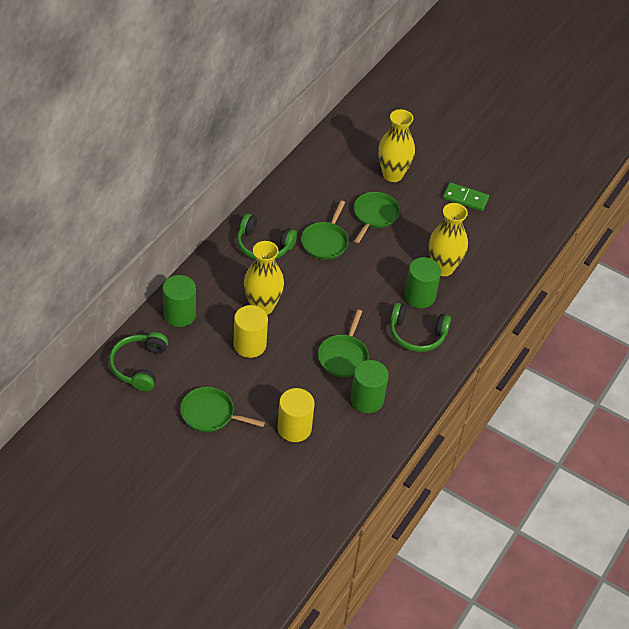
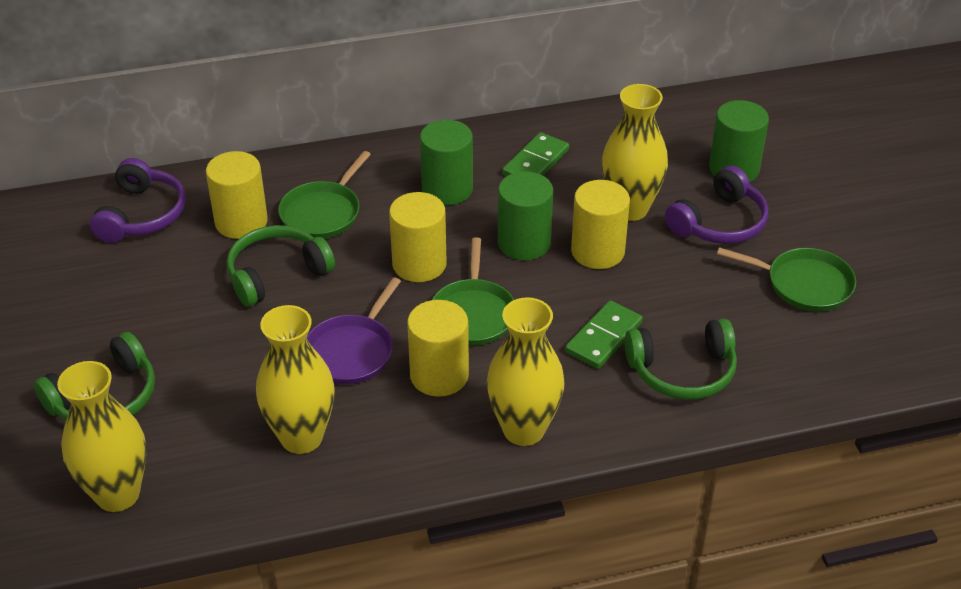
green domino: 1 -> 2
green pan: 4 -> 3
purple headphones: 0 -> 2
purple pan: 0 -> 1
yellow cylinder: 2 -> 4
yellow vase: 3 -> 4

